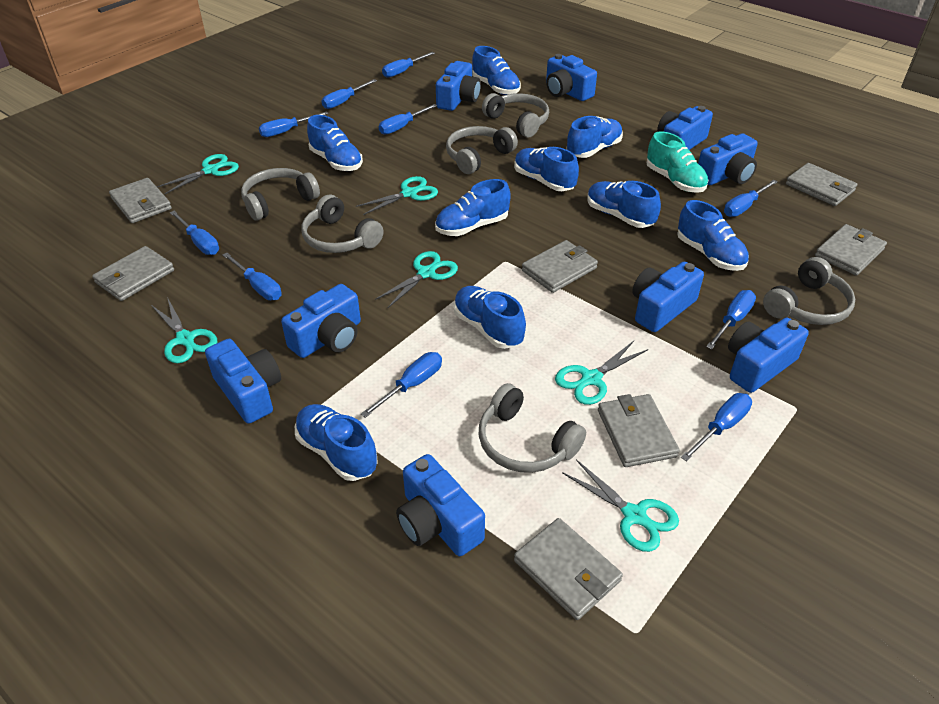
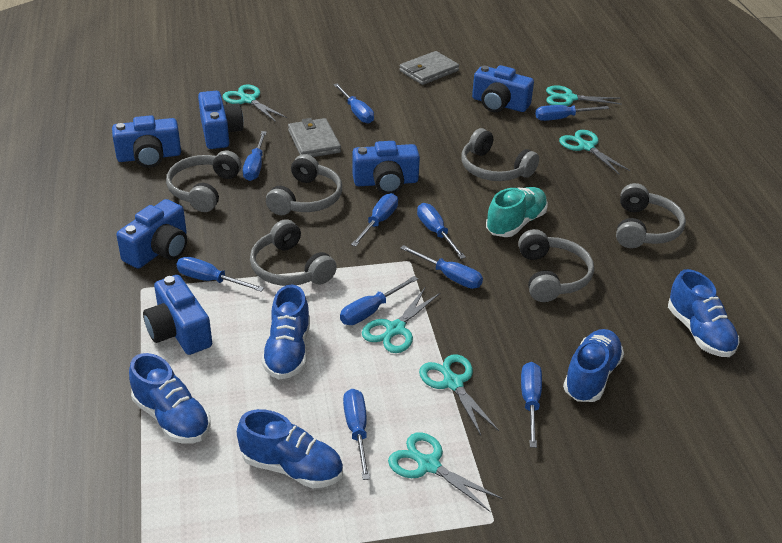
blue camera: 9 -> 6
blue shoe: 9 -> 5
grey wallet: 7 -> 2

